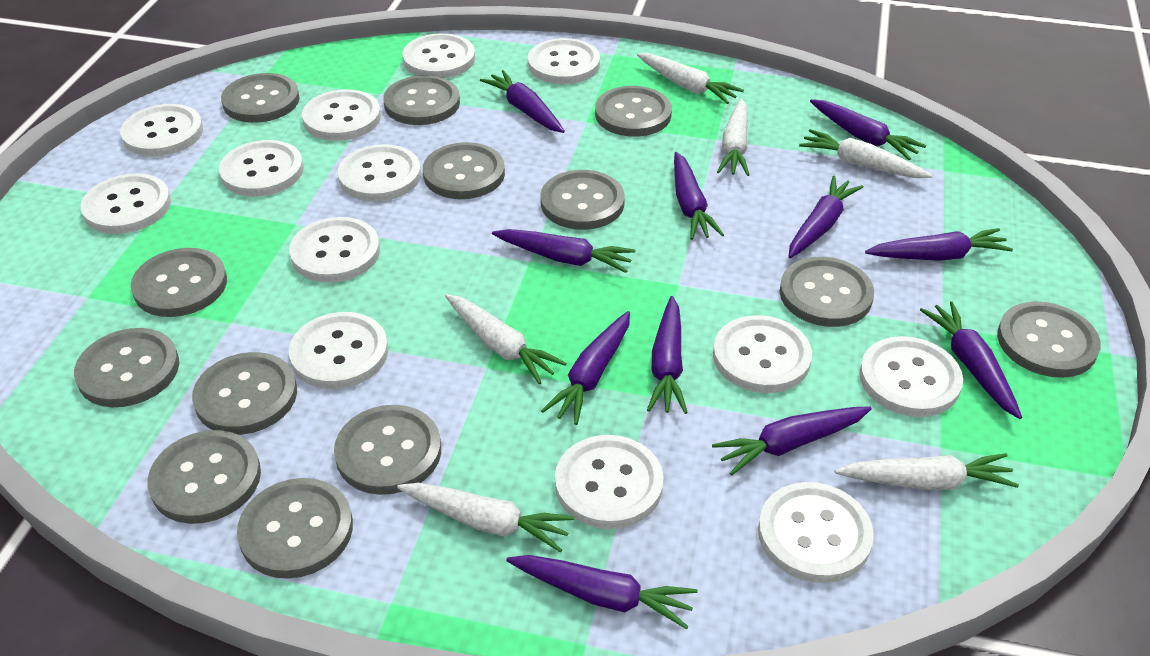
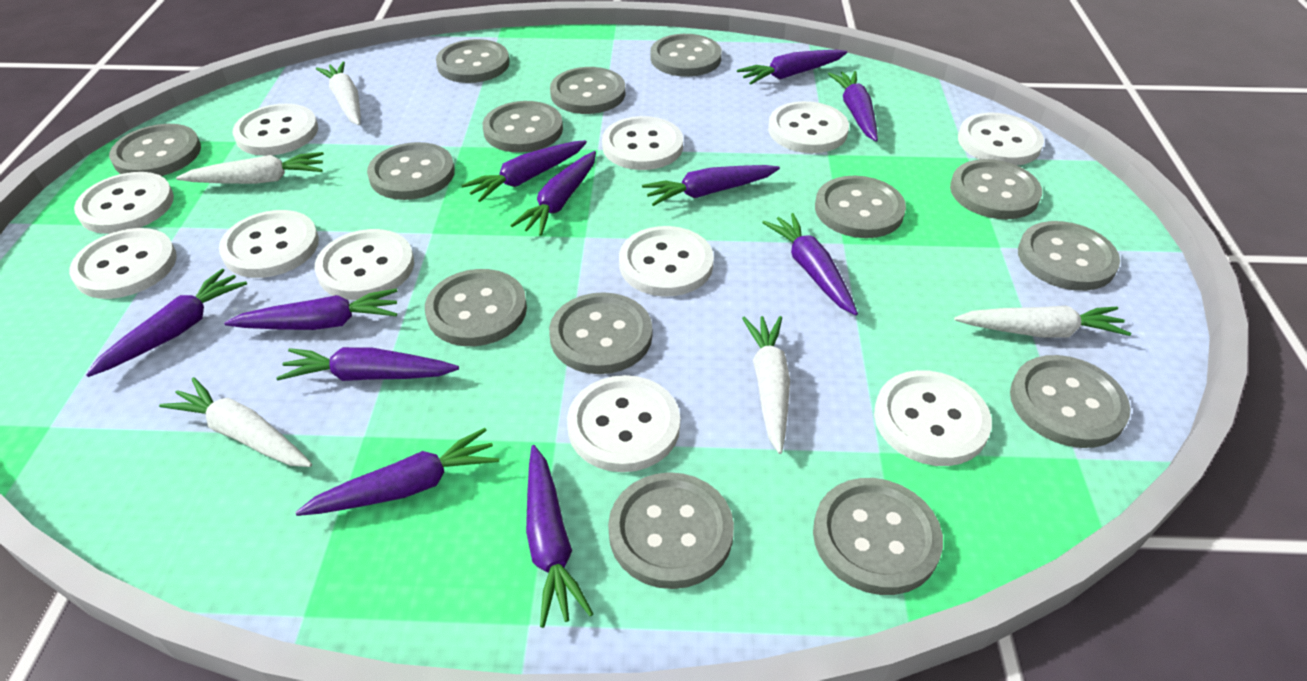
grey button: 13 -> 14
white button: 13 -> 11
white carrot: 6 -> 5

